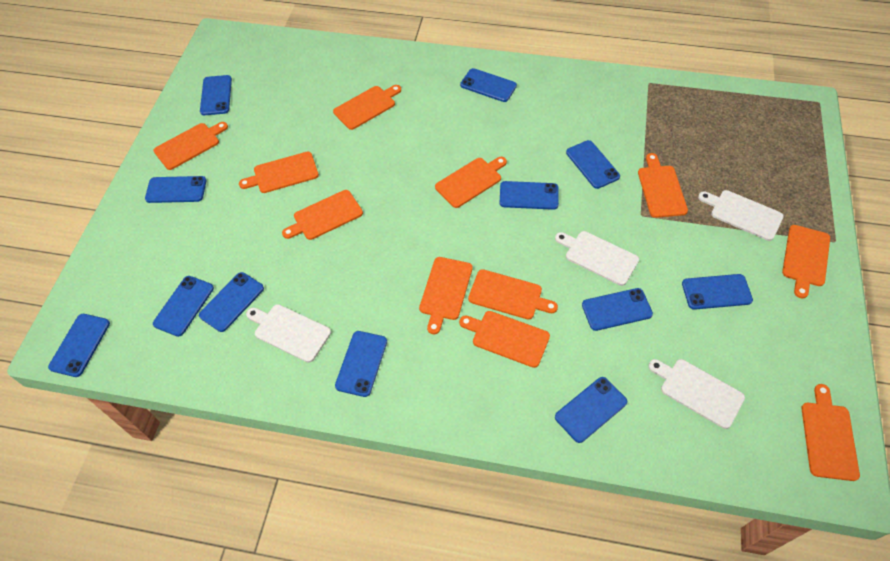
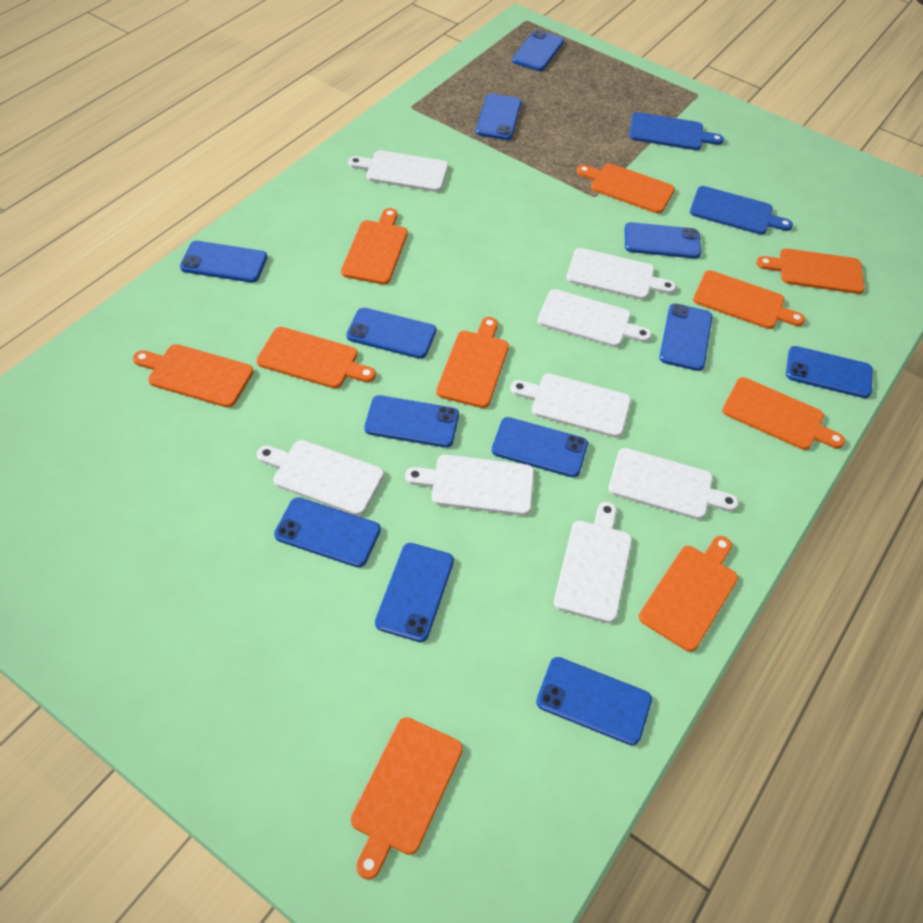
blue cutting board: 0 -> 2
orange cutting board: 11 -> 10
white cutting board: 4 -> 8

